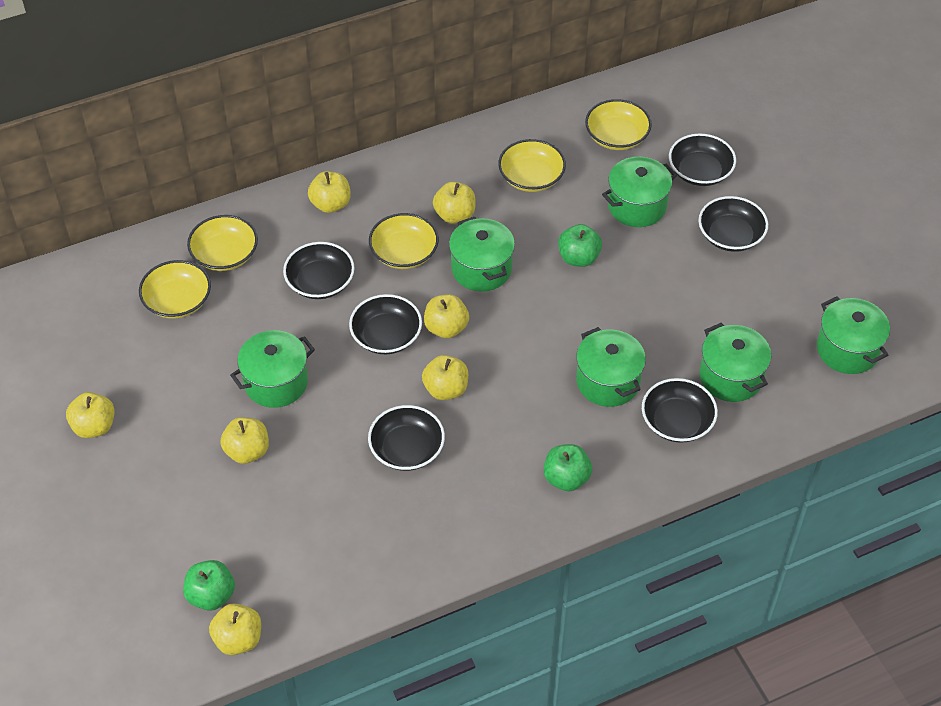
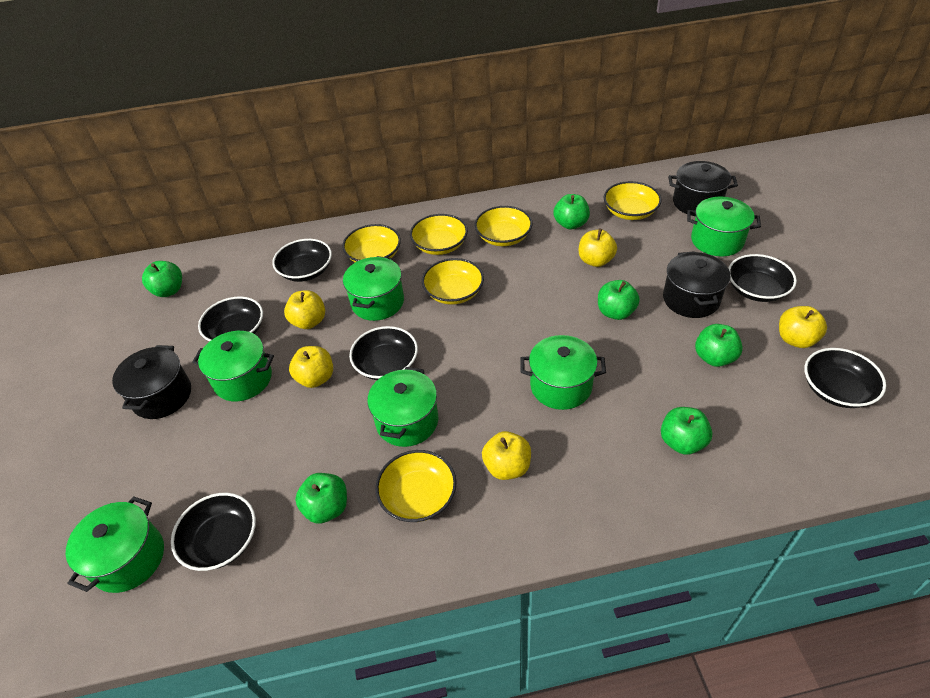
black pot: 0 -> 3
green apple: 3 -> 6
yellow apple: 7 -> 5
yellow bowl: 5 -> 6

